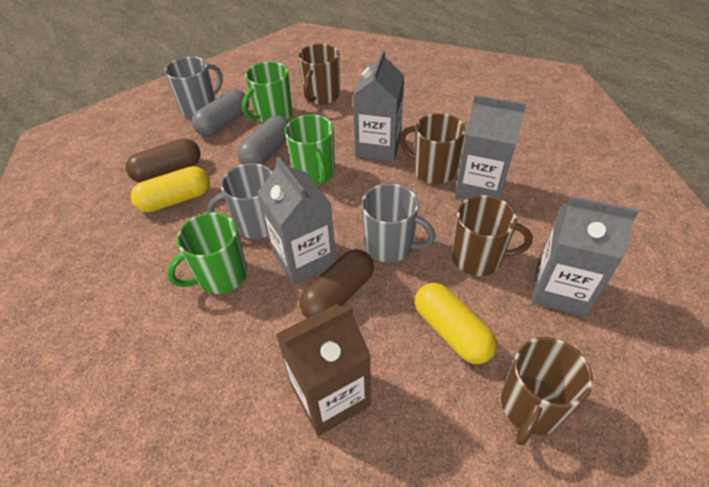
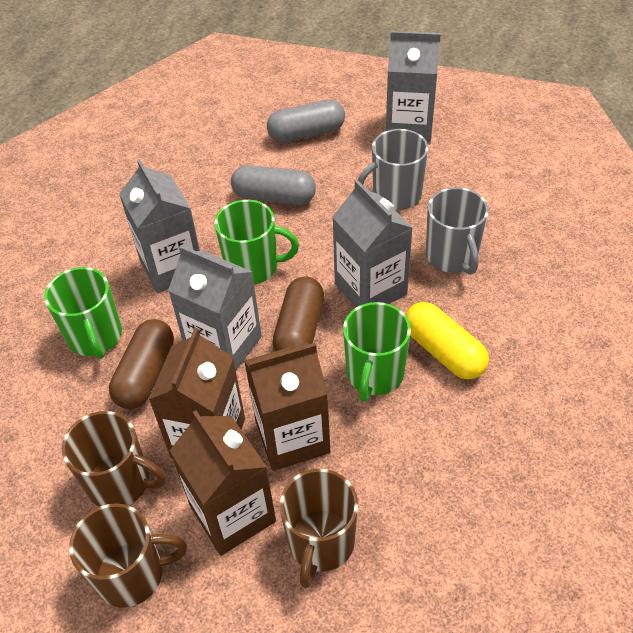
brown carton: 1 -> 3
brown mug: 4 -> 3
grey mug: 3 -> 2
yellow capsule: 2 -> 1

